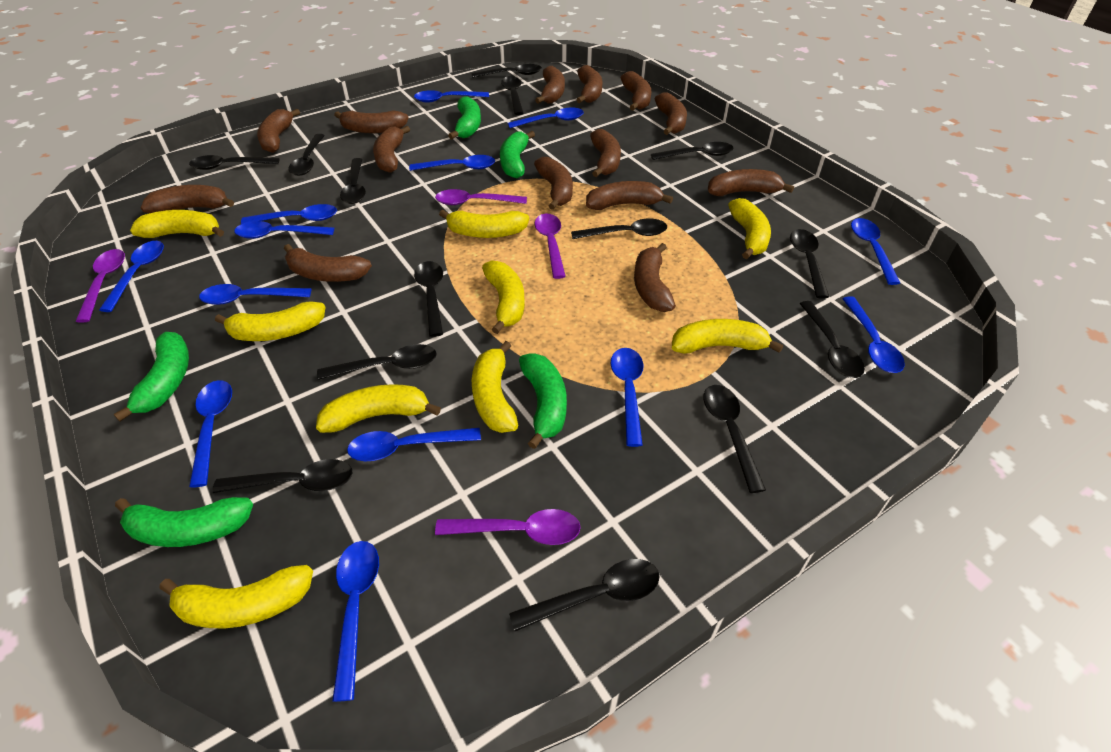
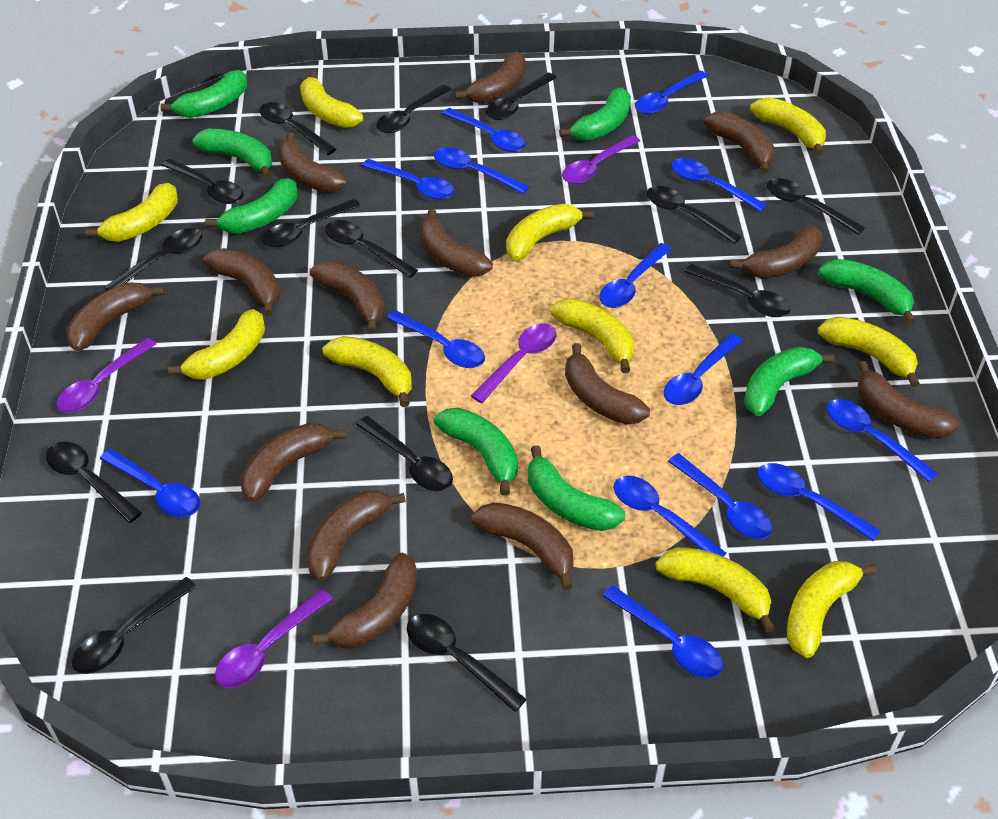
blue spoon: 13 -> 14
green banana: 5 -> 8
yellow banana: 9 -> 10

